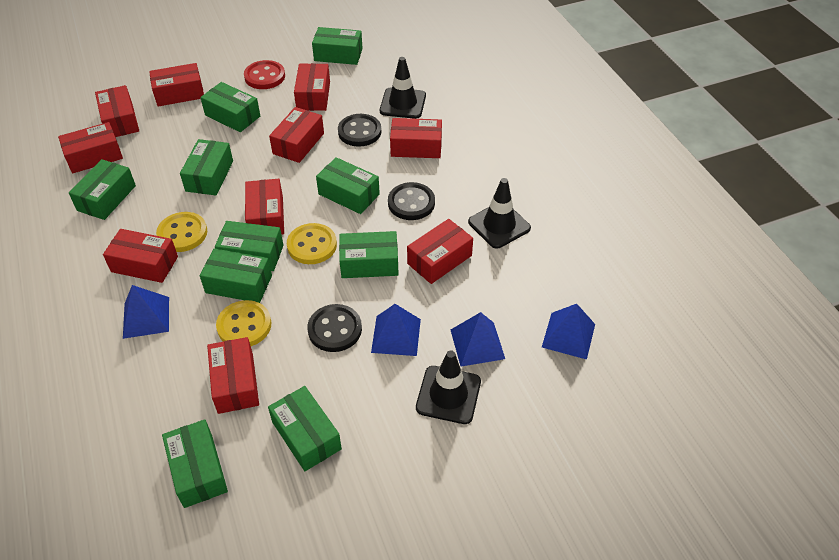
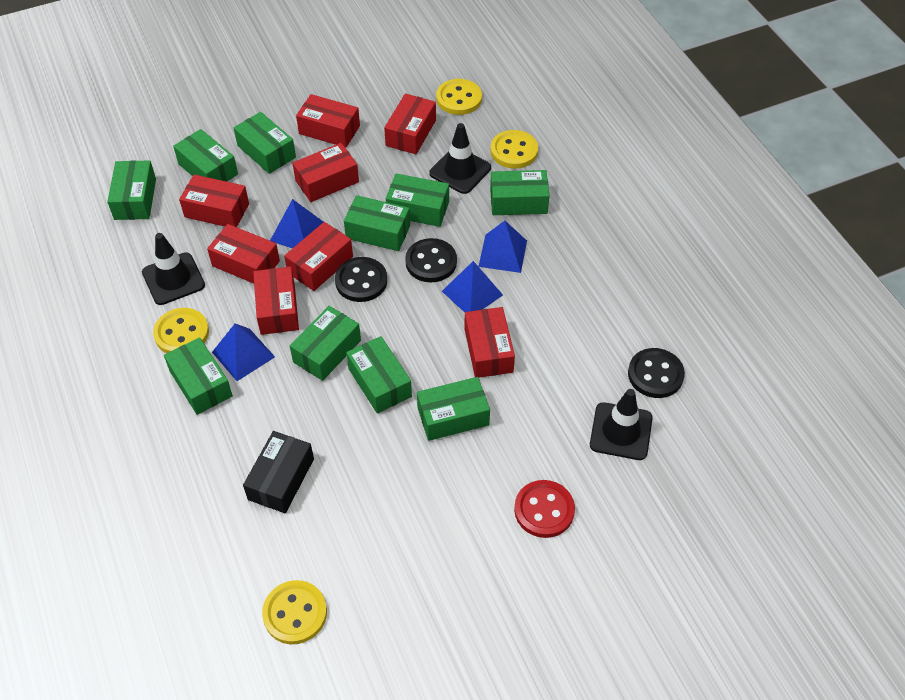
black box: 0 -> 1
red box: 10 -> 8
yellow button: 3 -> 4

